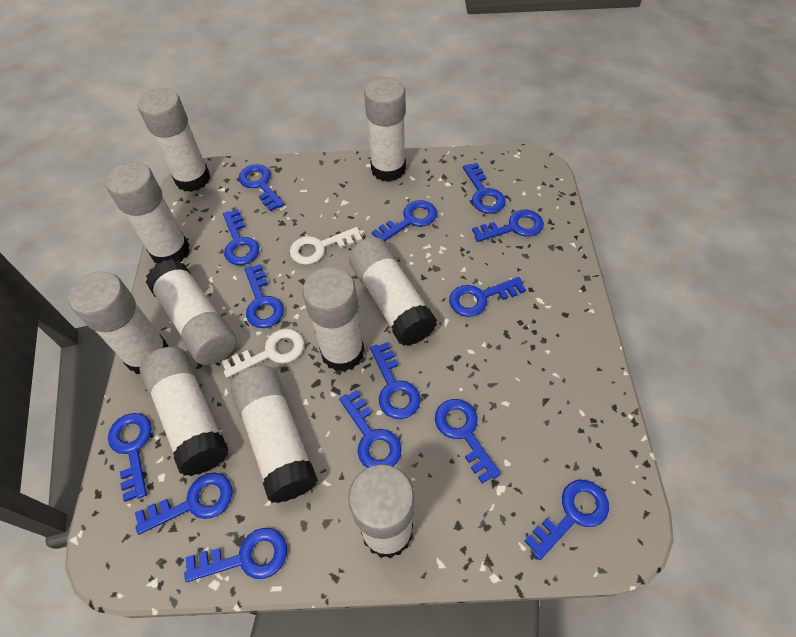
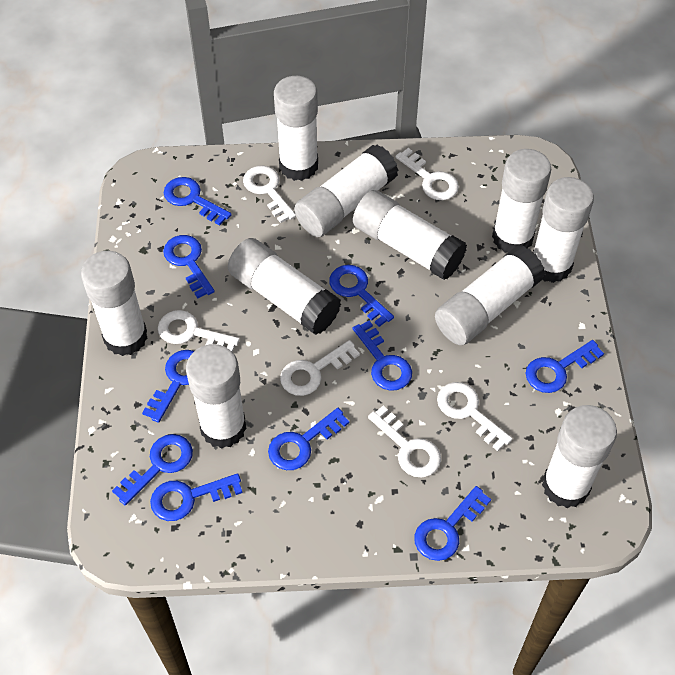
blue key: 14 -> 10
white key: 2 -> 6

